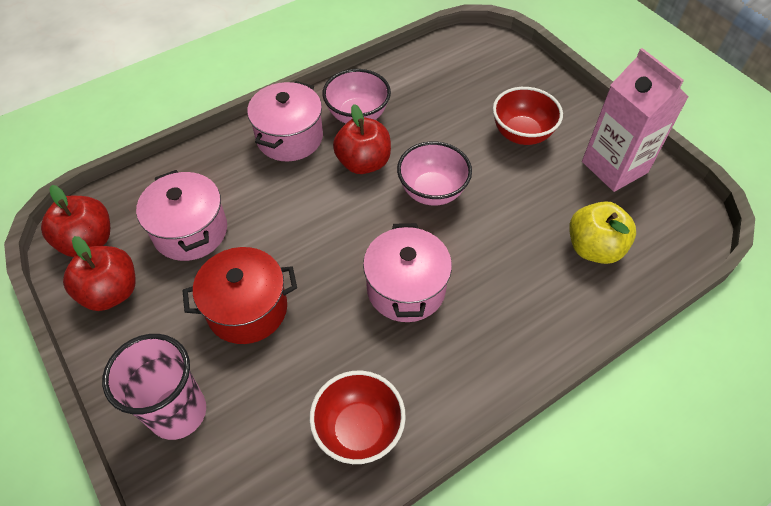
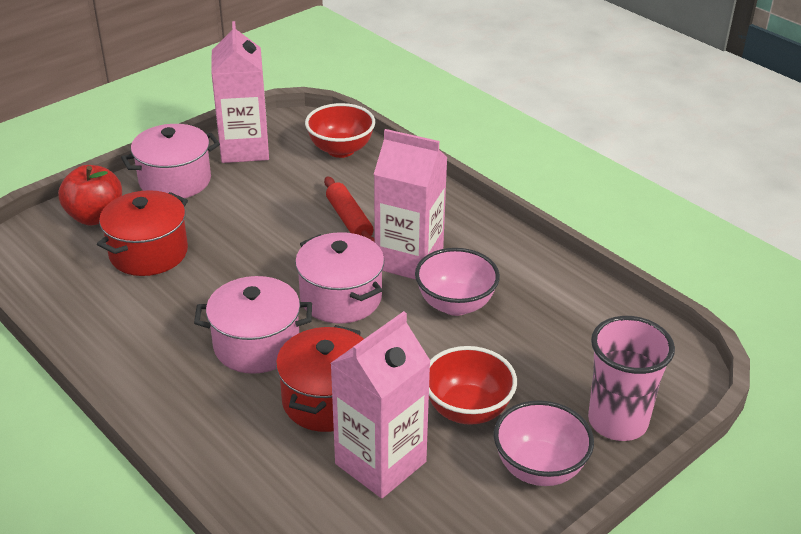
pink carton: 1 -> 3
red apple: 3 -> 1
red pot: 1 -> 2
red rolling pin: 0 -> 1
yellow apple: 1 -> 0

